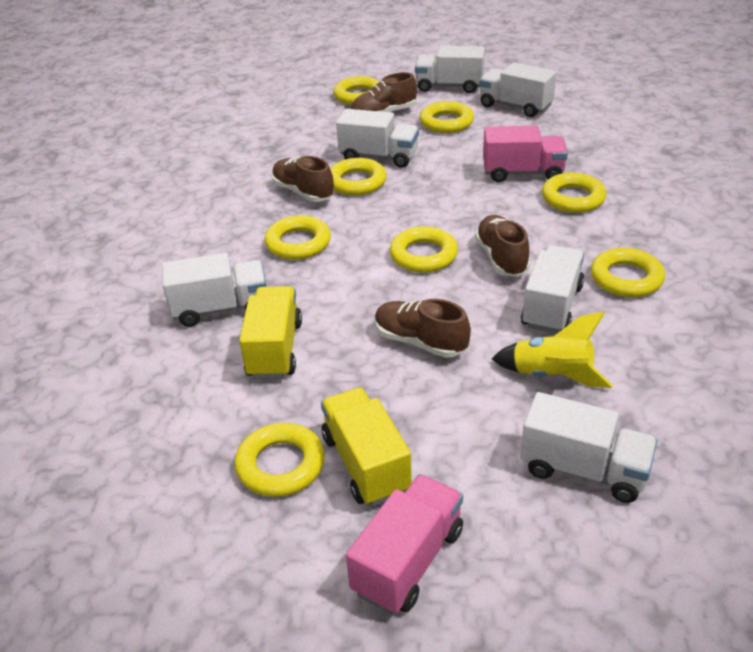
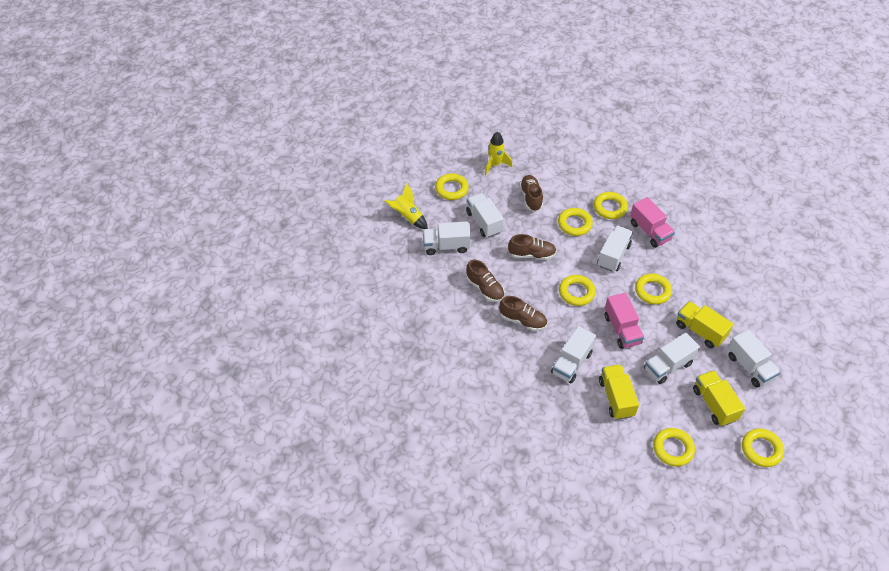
yellow ring: 8 -> 7
yellow rocket: 1 -> 2
yellow truck: 2 -> 3

